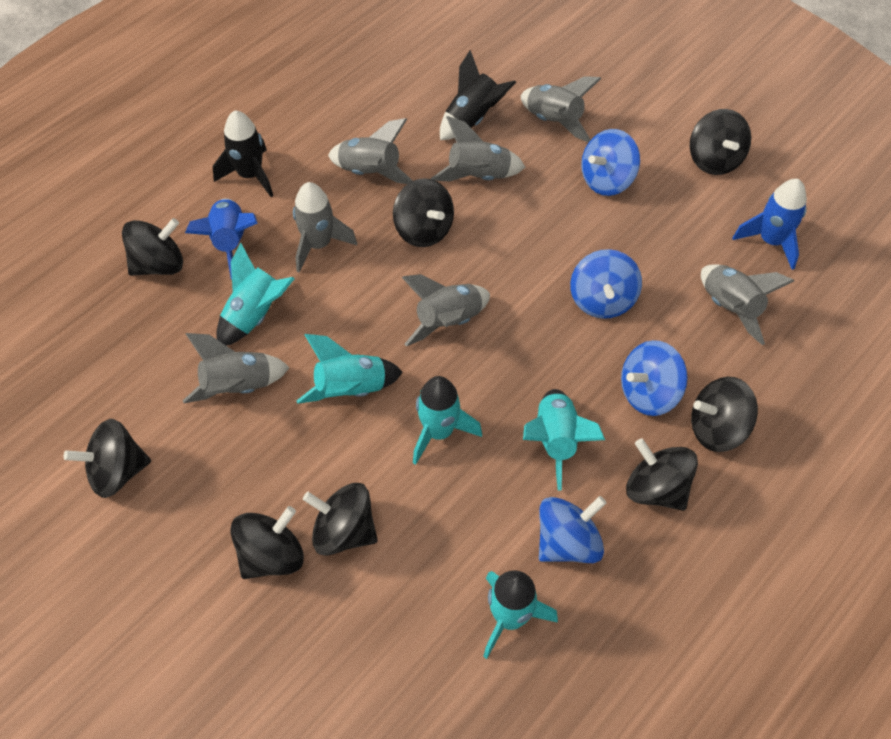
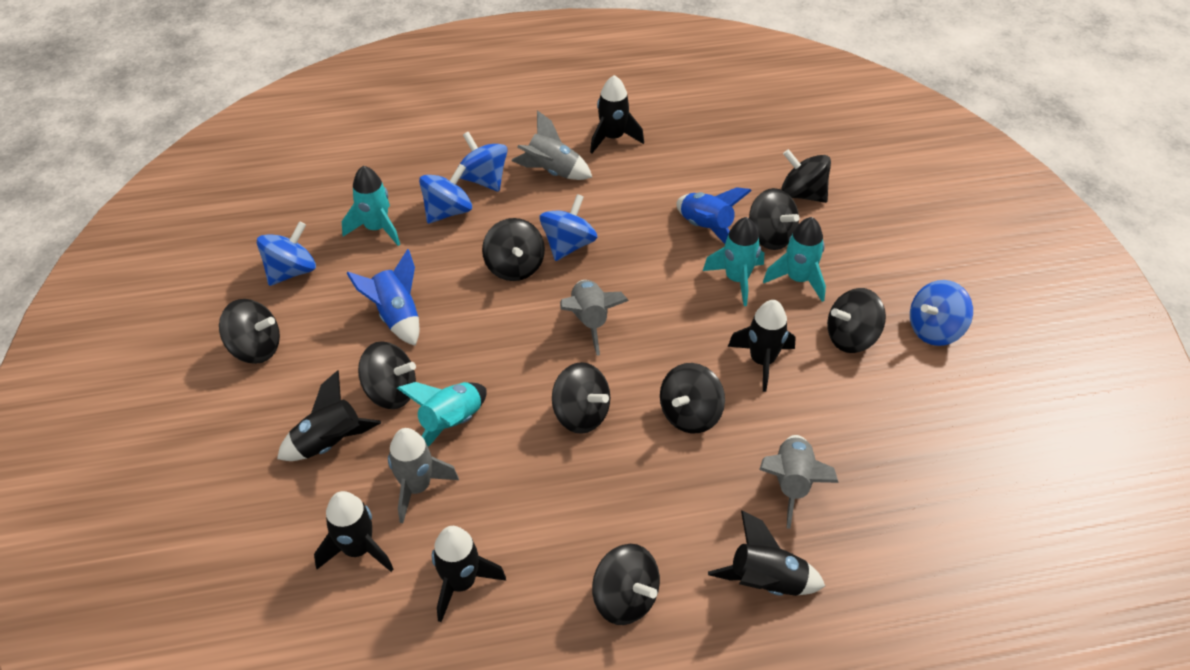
black rocket: 2 -> 6
black spinning top: 8 -> 9
blue spinning top: 4 -> 5
grey rocket: 7 -> 4
turquoise rocket: 5 -> 4

